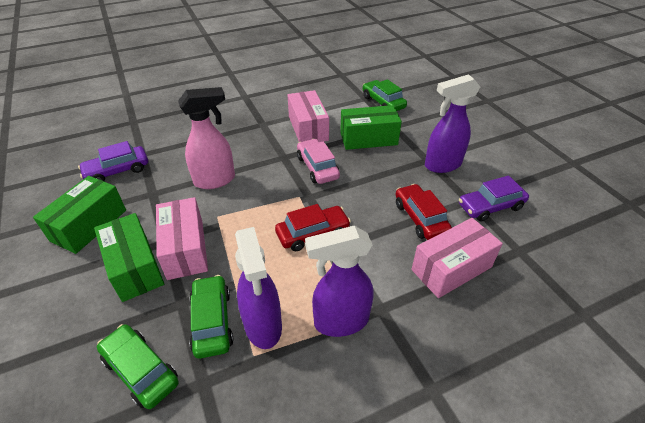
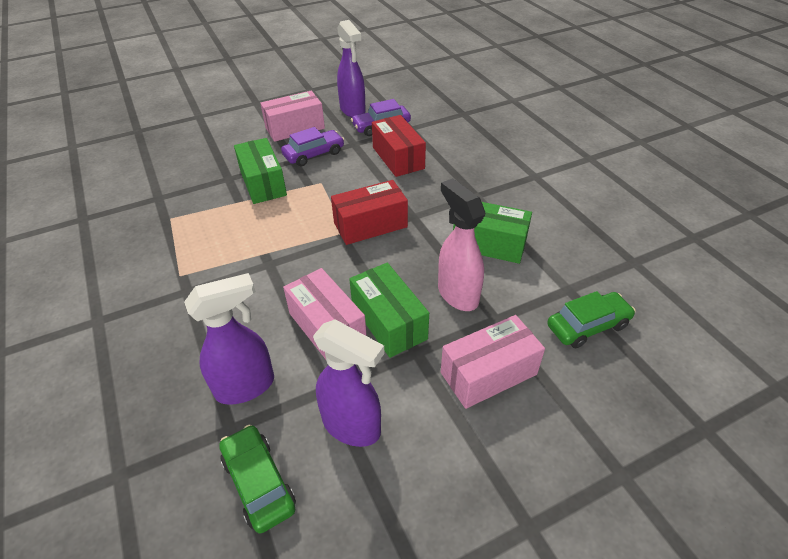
green car: 3 -> 2
pink car: 1 -> 0
red box: 0 -> 2
red car: 2 -> 0

